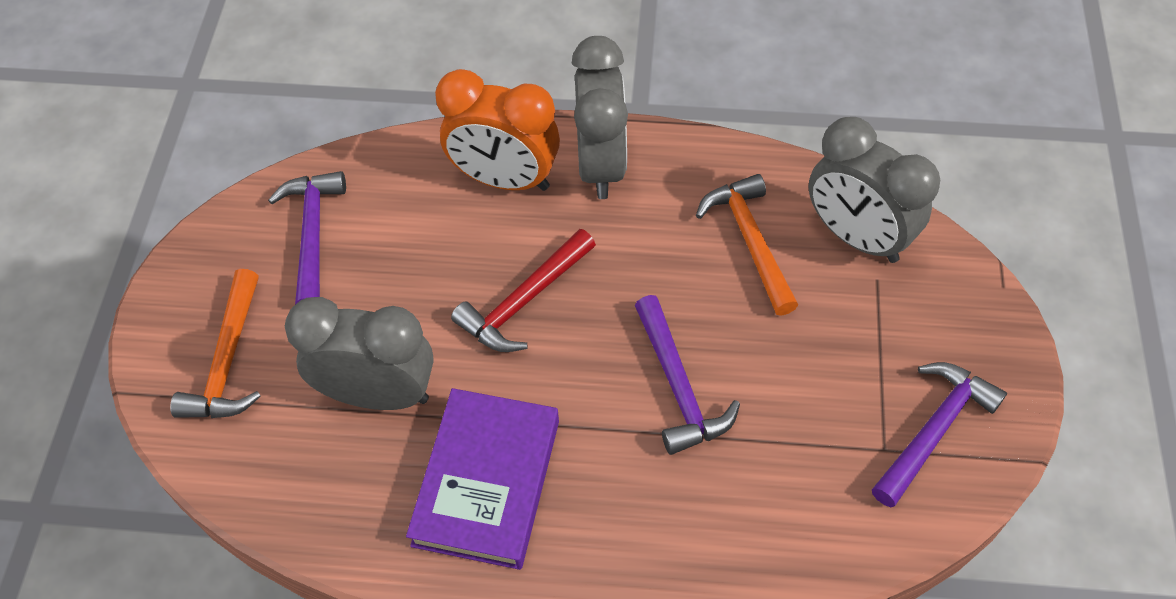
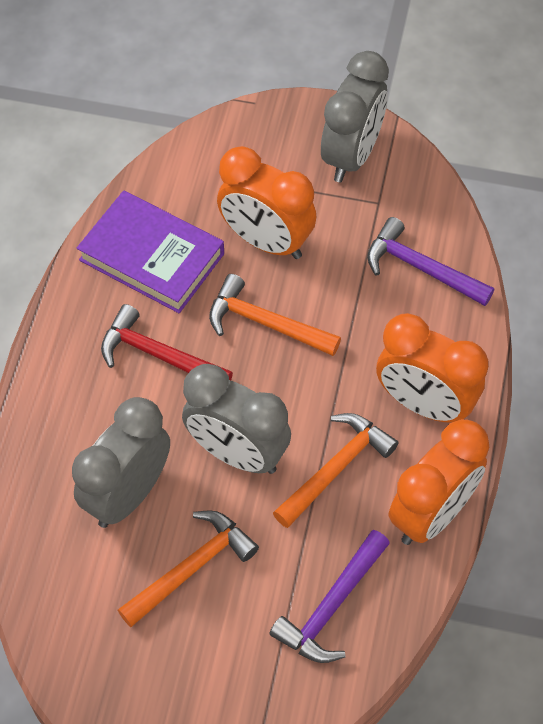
orange clock: 1 -> 3
orange hammer: 2 -> 3
purple hammer: 3 -> 2

